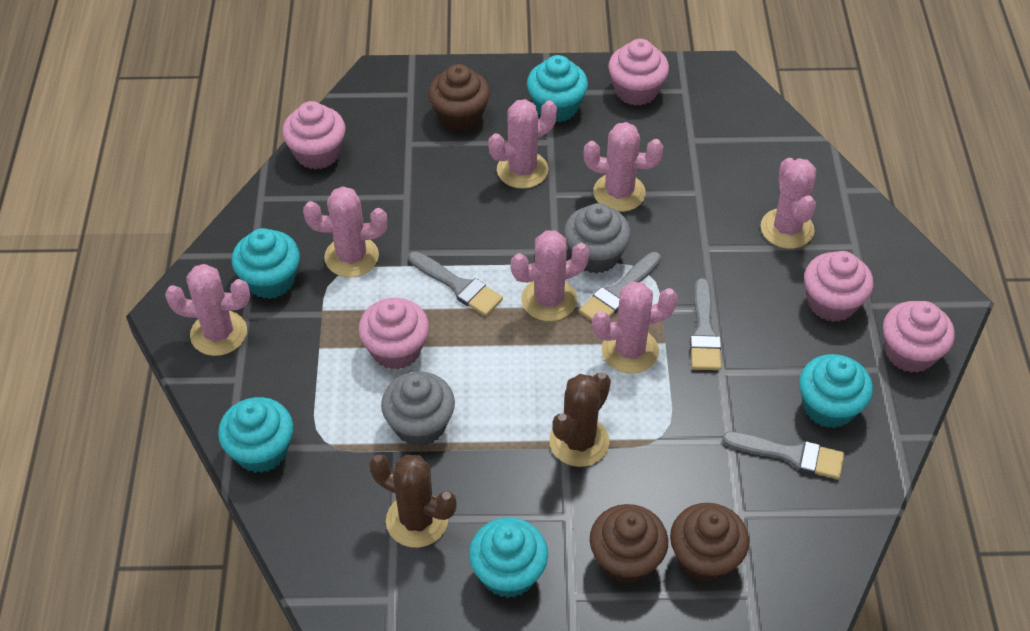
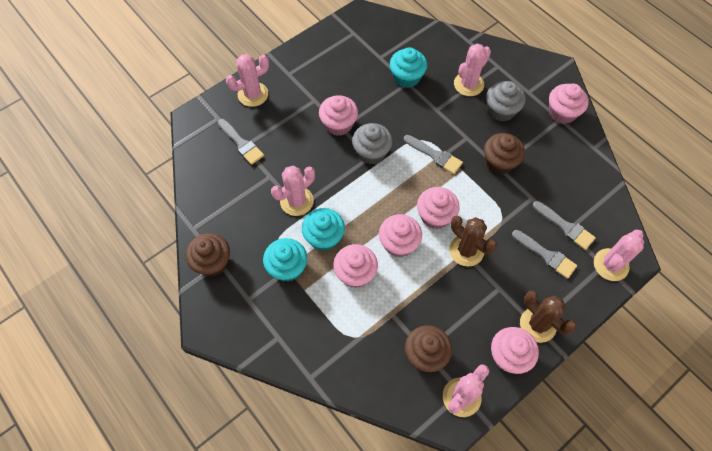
pink cactus: 7 -> 5
pink cupcake: 5 -> 6
turquoise cupcake: 5 -> 3

